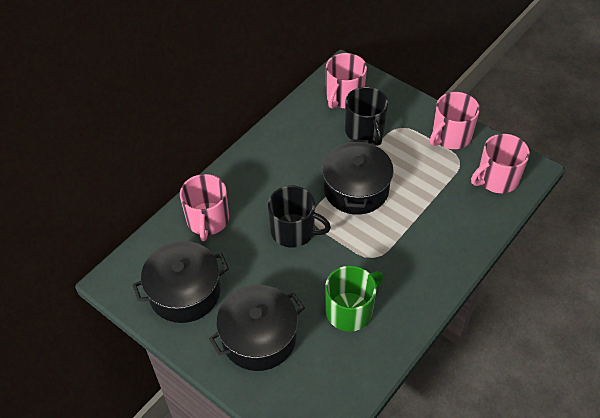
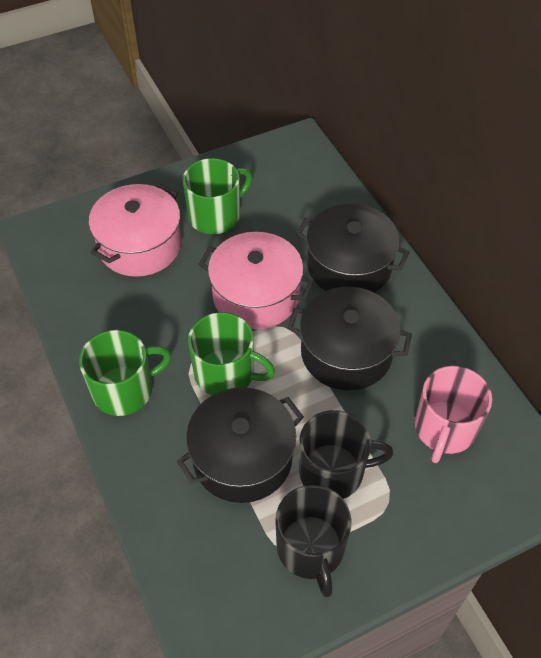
green mug: 1 -> 3
pink mug: 4 -> 1
pink pot: 0 -> 2

